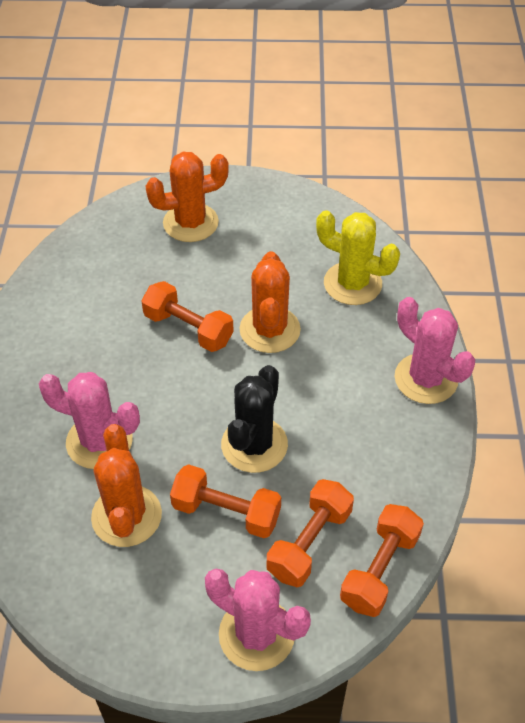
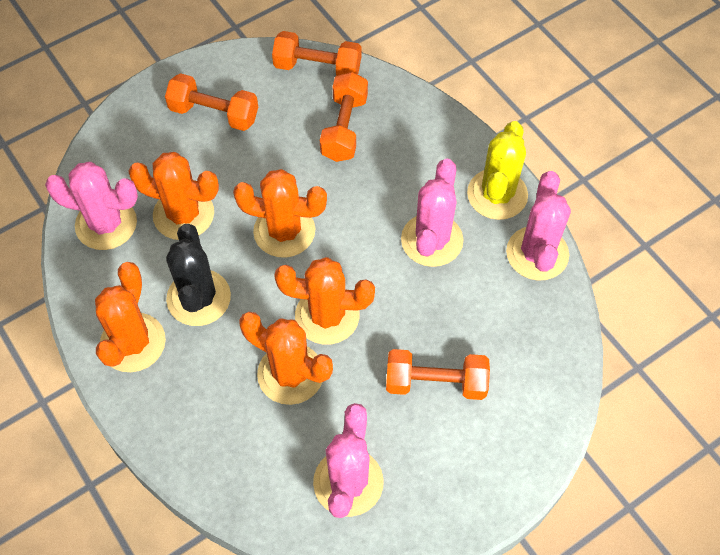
orange cactus: 3 -> 5
pink cactus: 3 -> 4

